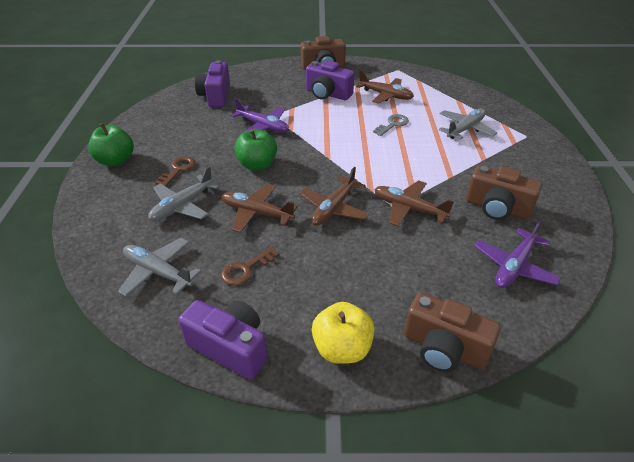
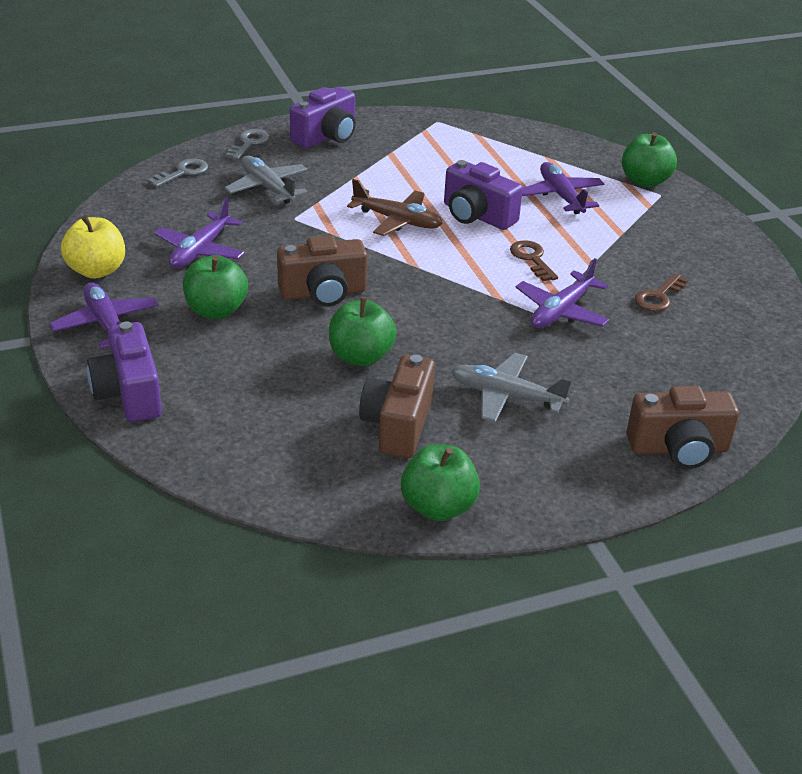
brown plane: 4 -> 1
green apple: 2 -> 4
grey key: 1 -> 2
grey plane: 3 -> 2
purple plane: 2 -> 4

